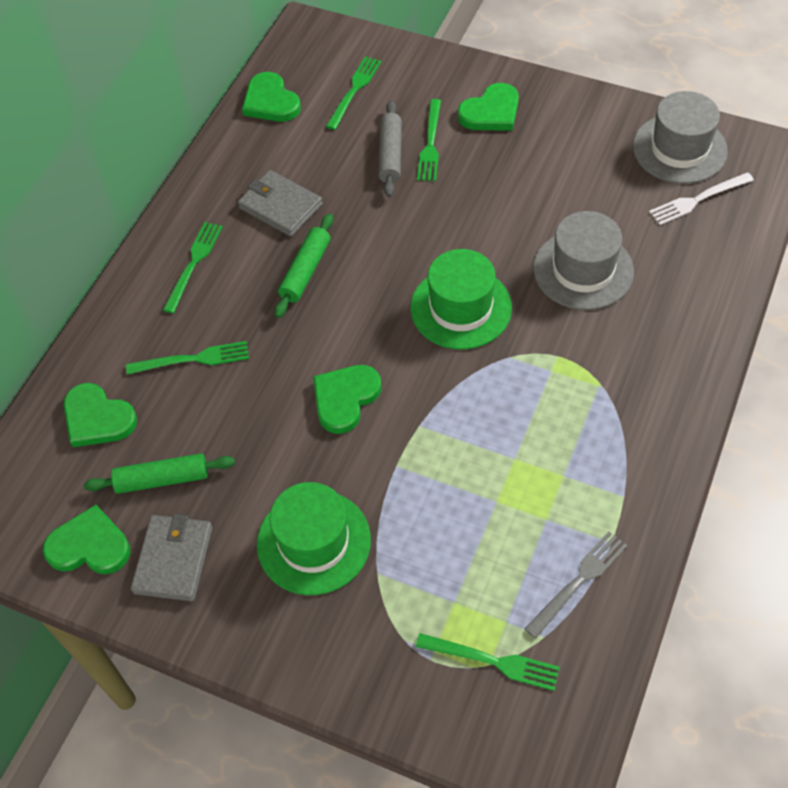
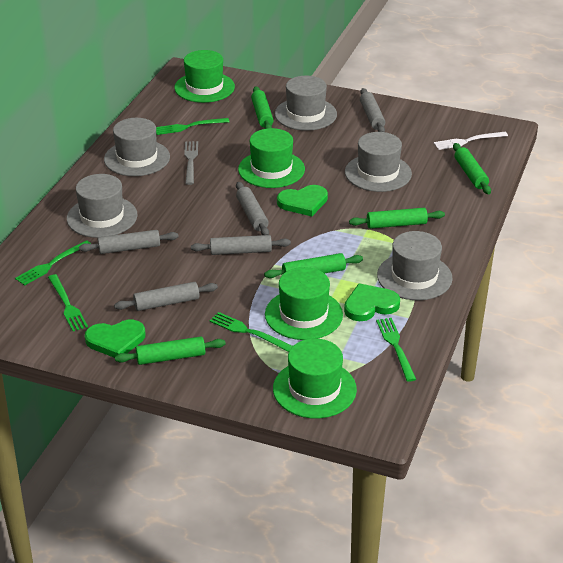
green hat: 2 -> 4
green heart: 5 -> 3
green rolling pin: 2 -> 5
grey hat: 2 -> 5
grey rolling pin: 1 -> 5
grey wallet: 2 -> 0

